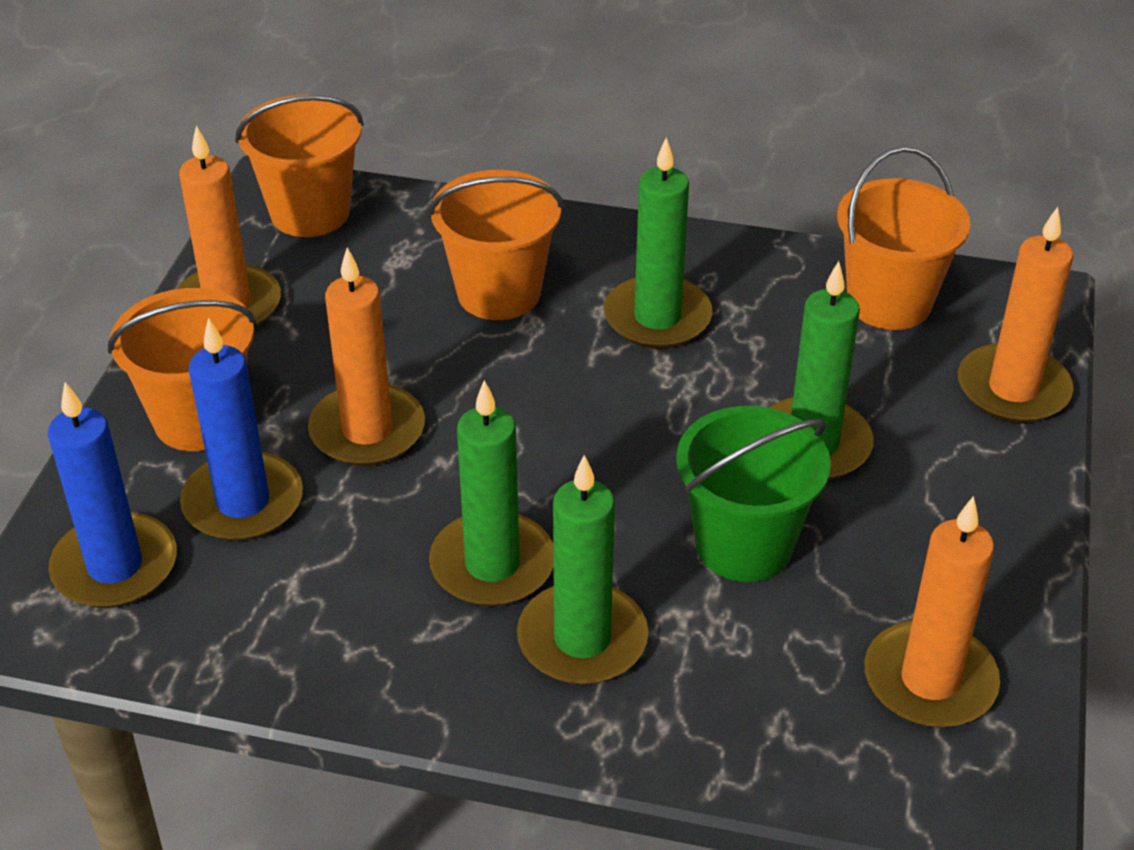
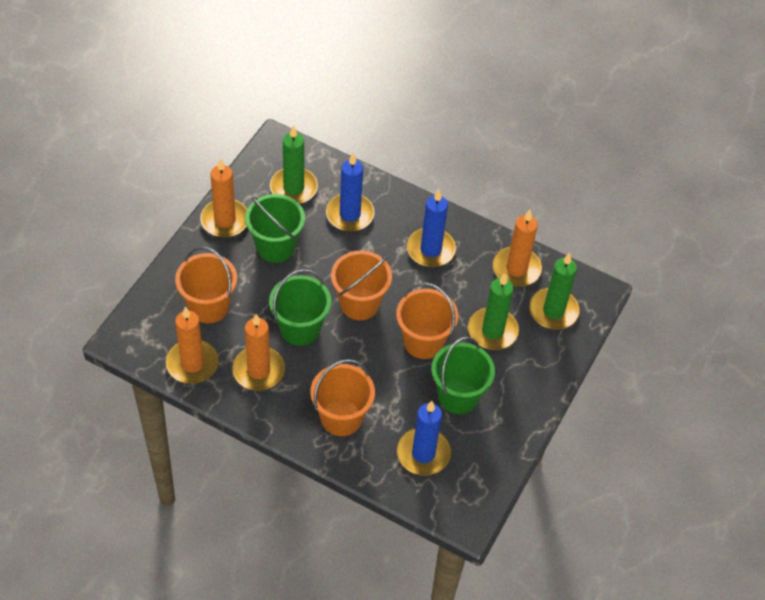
blue candle: 2 -> 3
green bucket: 1 -> 3
green candle: 4 -> 3

